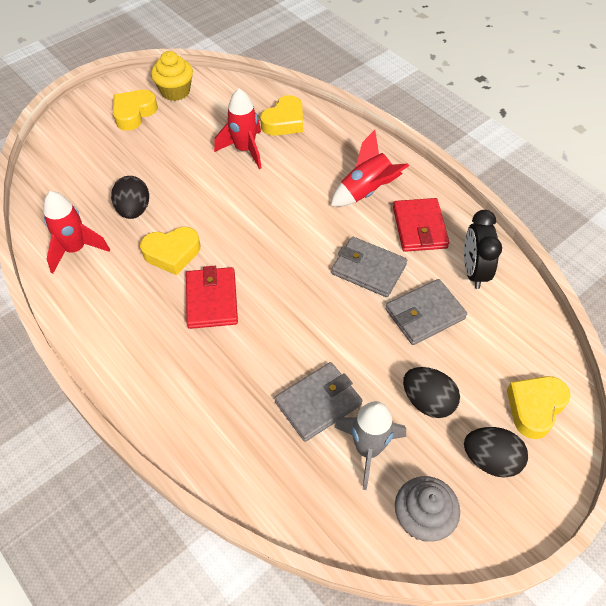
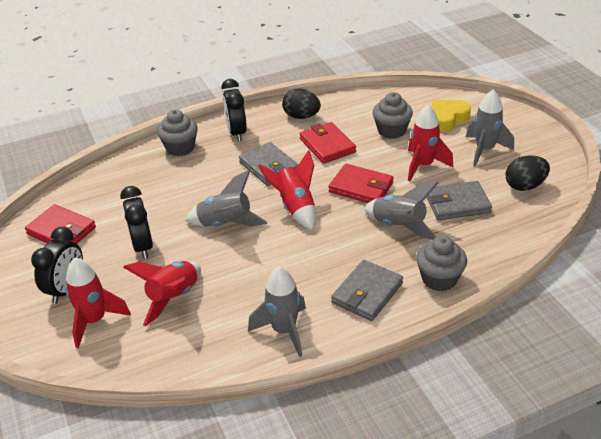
black clock: 1 -> 3
black egg: 3 -> 2
grey cupcake: 1 -> 3
grey rocket: 1 -> 4
red rocket: 3 -> 4
red wallet: 2 -> 3
yellow cupcake: 1 -> 0
yellow heart: 4 -> 1

